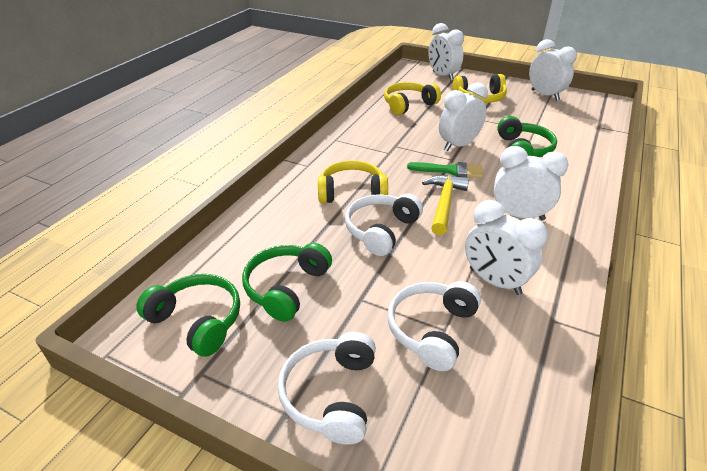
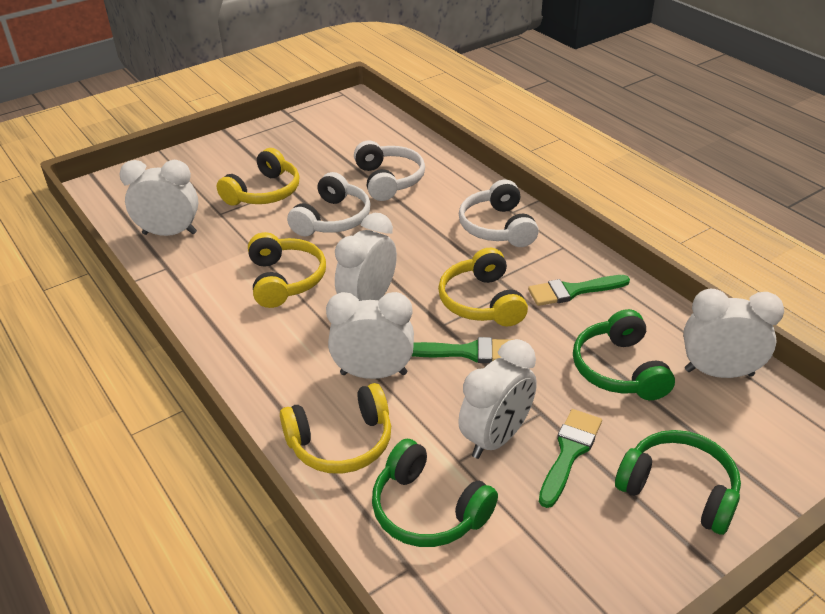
green brush: 1 -> 3
yellow hammer: 1 -> 0
yellow headphones: 3 -> 4

